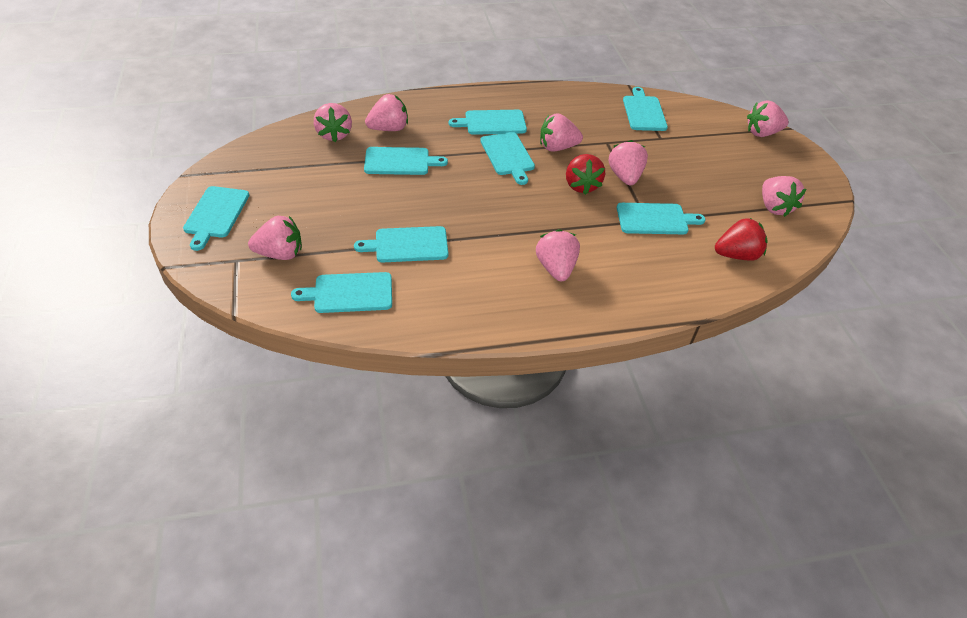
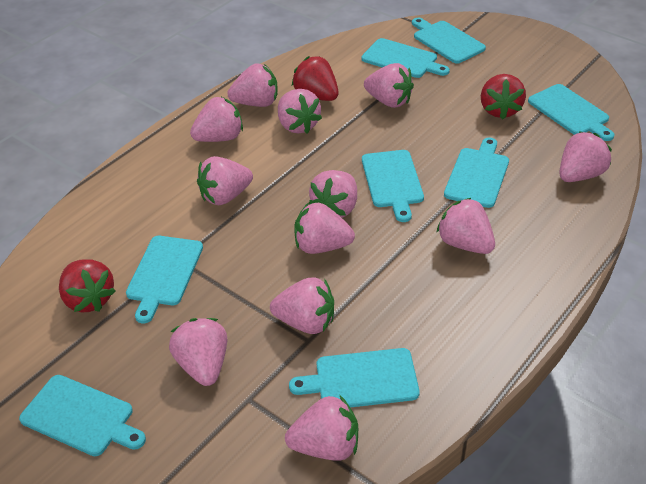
pink strawberry: 8 -> 12
red strawberry: 2 -> 3

